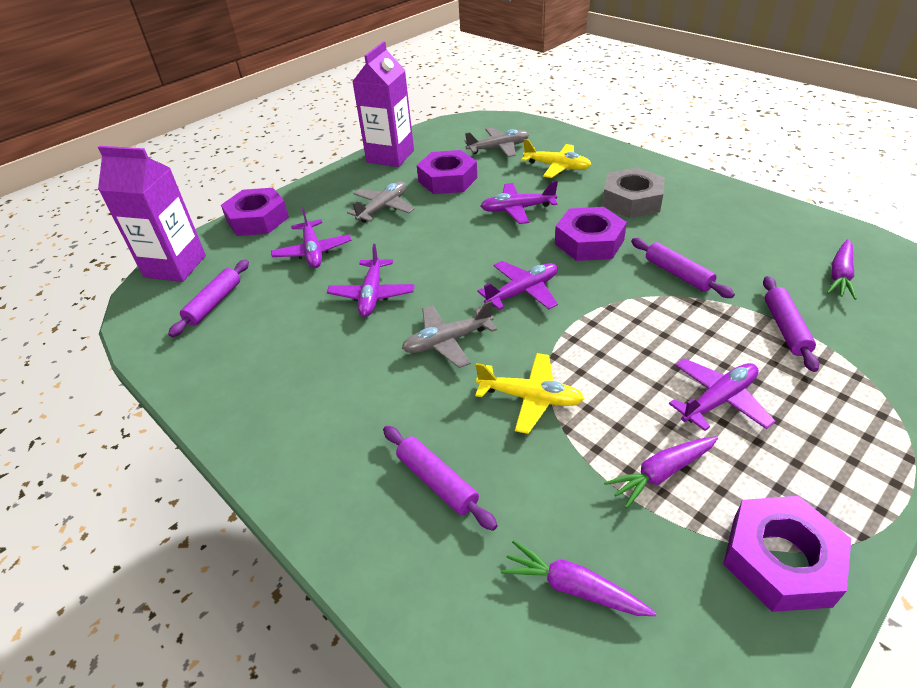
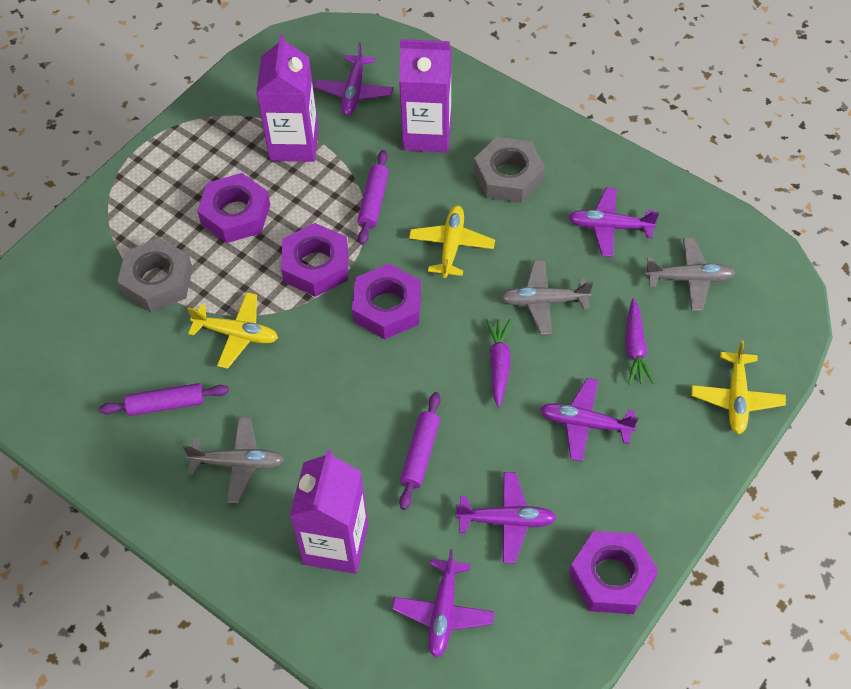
grey nut: 1 -> 2
purple carrot: 3 -> 2
purple carton: 2 -> 3
purple rolling pin: 4 -> 3
yellow plane: 2 -> 3

